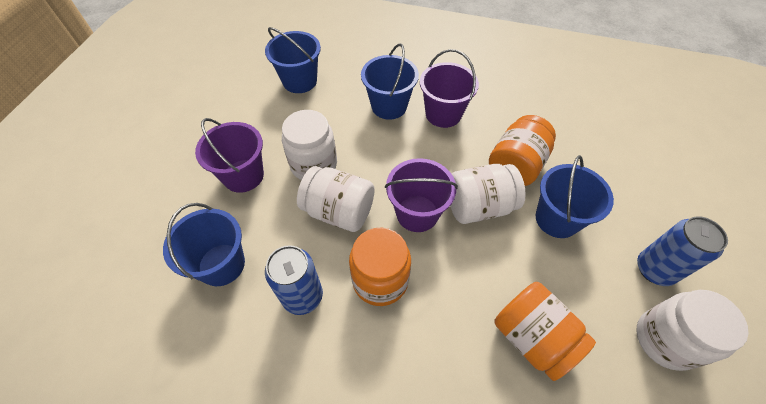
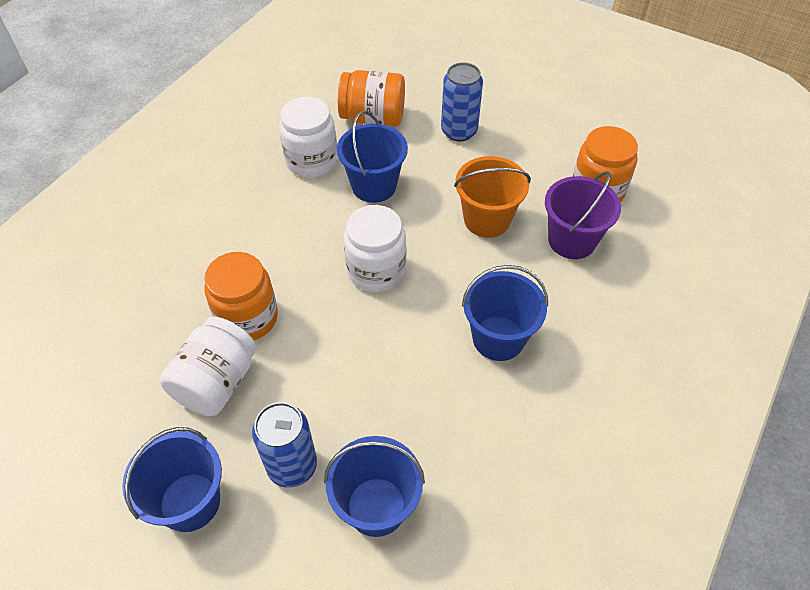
orange bucket: 0 -> 1
purple bucket: 3 -> 1
white jar: 4 -> 3

